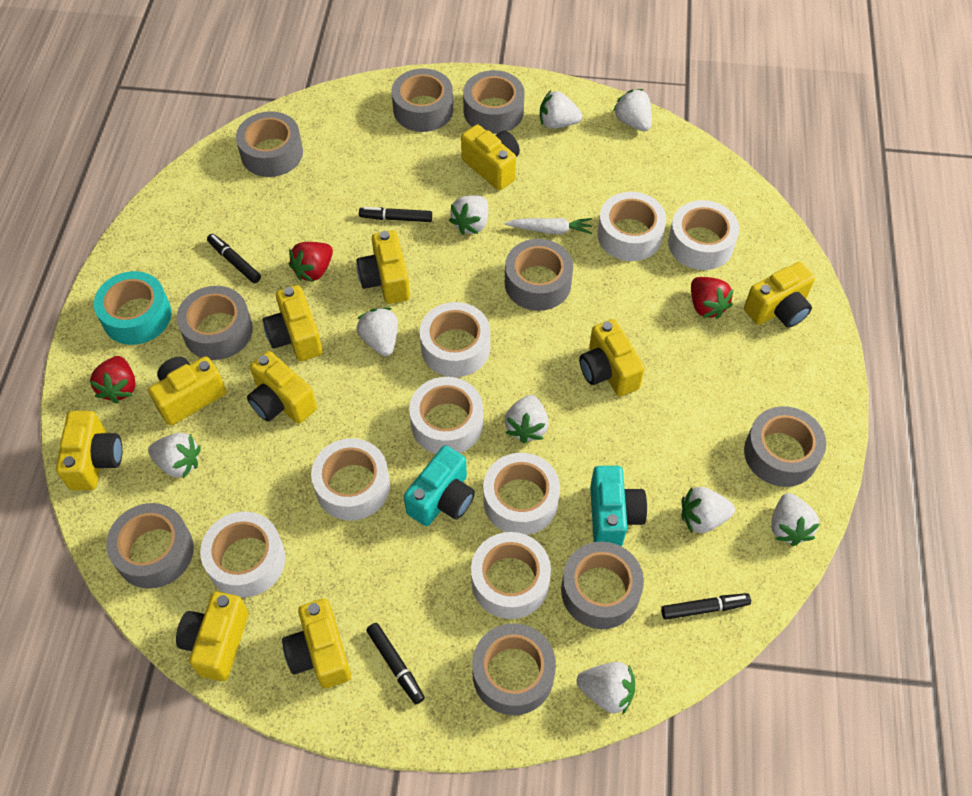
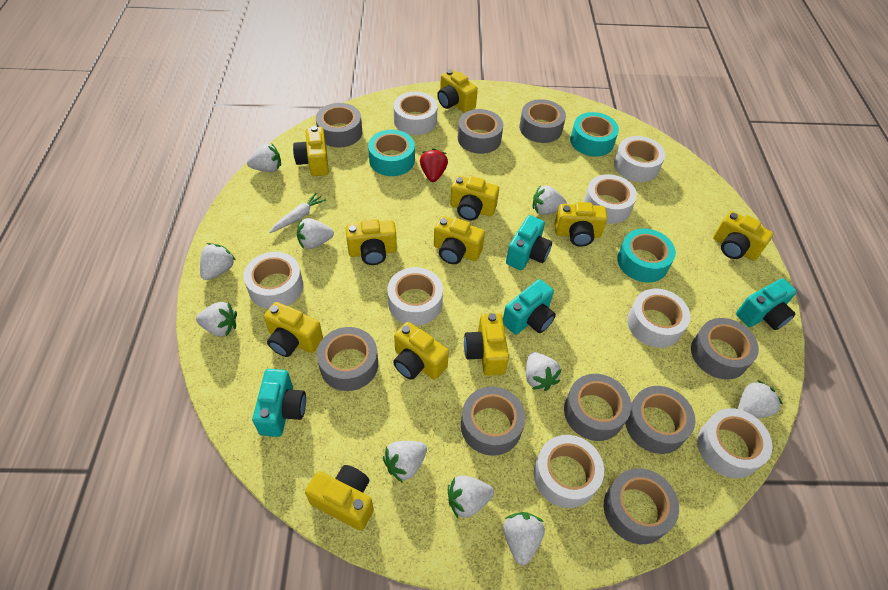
black marker: 4 -> 0
red strawberry: 3 -> 1
turquoise camera: 2 -> 4
turquoise tape: 1 -> 3
white strawberry: 9 -> 10
yellow camera: 10 -> 11

